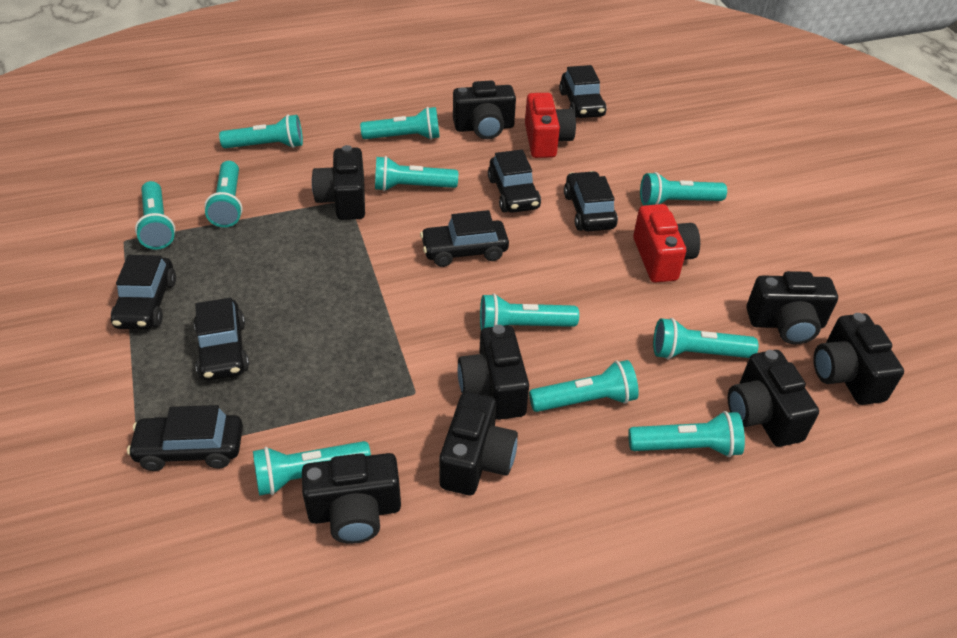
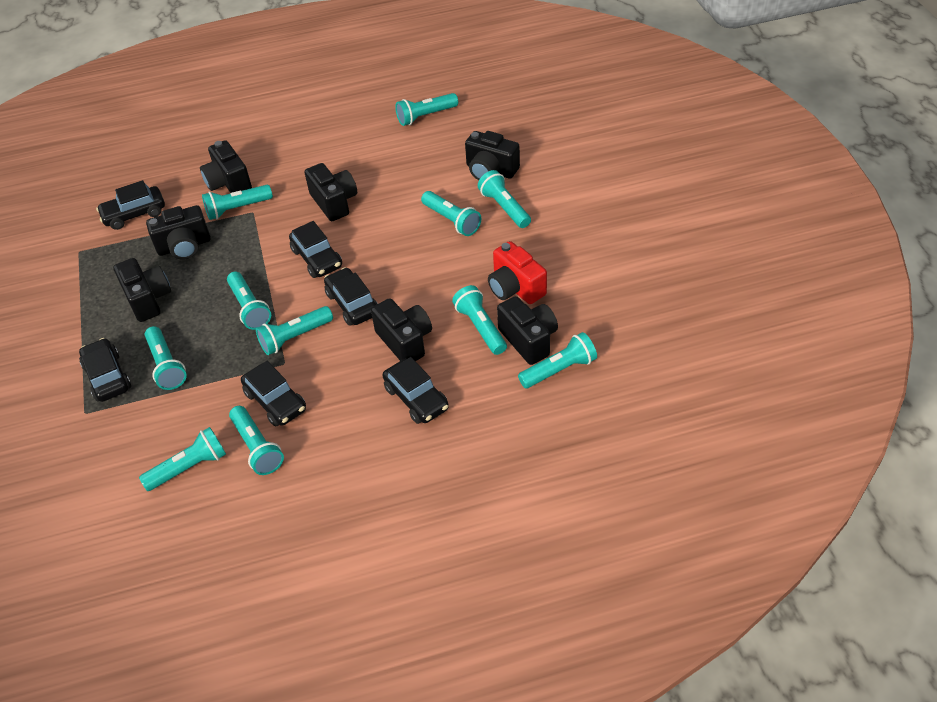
black camera: 8 -> 7
black car: 7 -> 6
red camera: 2 -> 1

